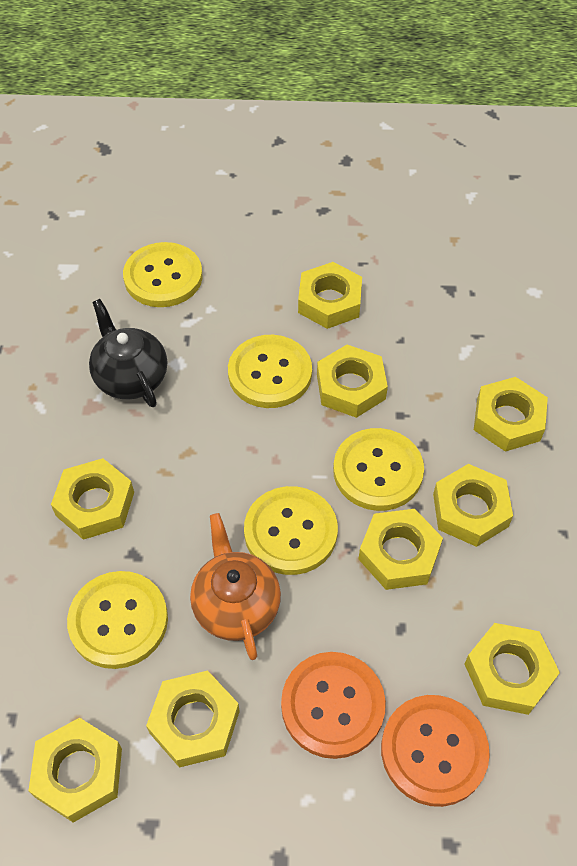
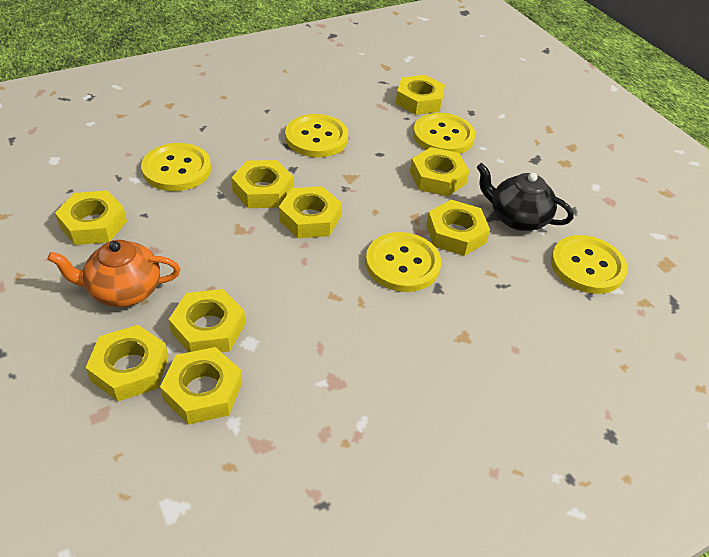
orange button: 2 -> 0

